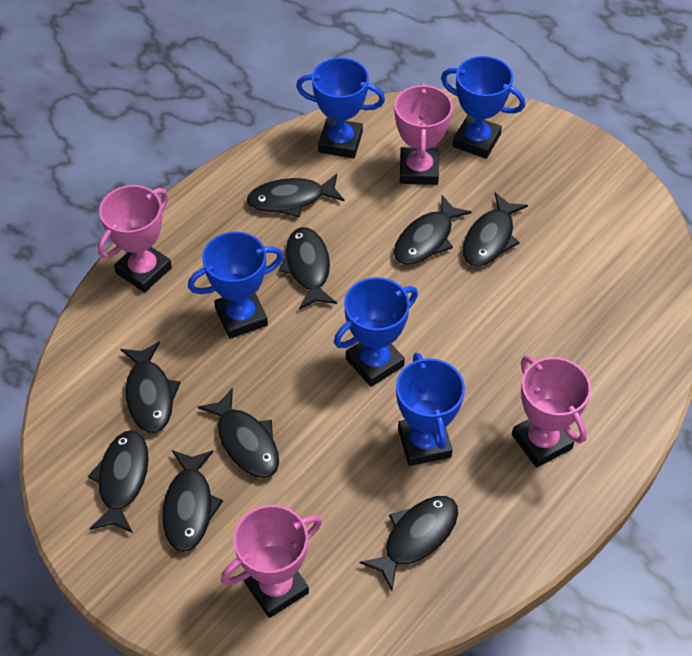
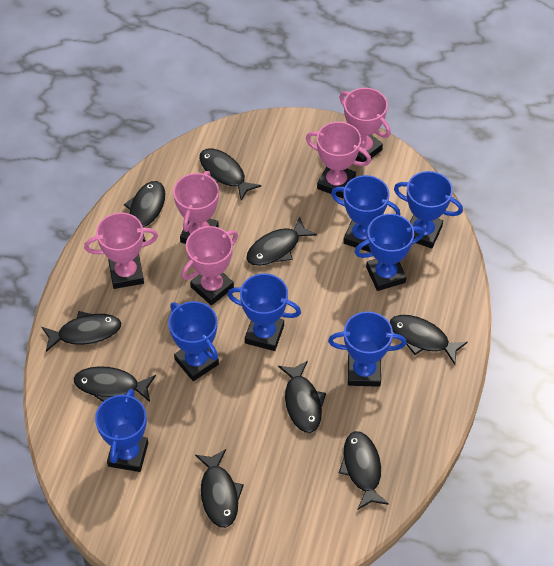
blue trophy: 5 -> 7
pink trophy: 4 -> 5

